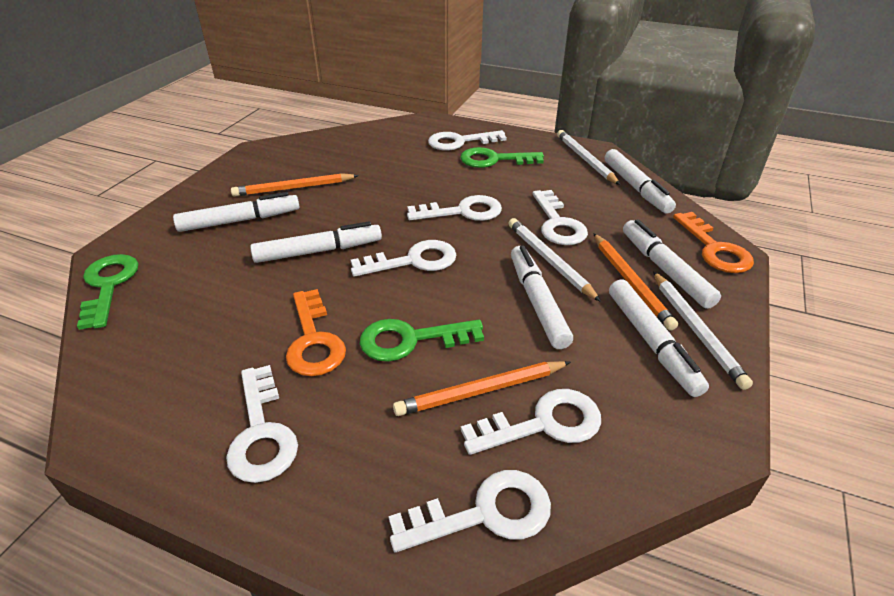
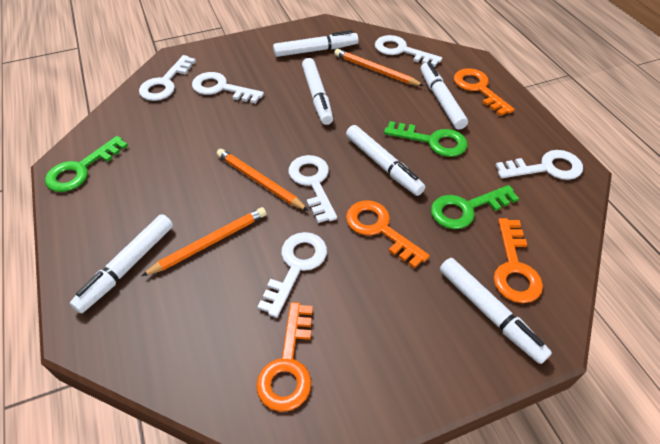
orange key: 2 -> 4
white key: 7 -> 6
white pencil: 3 -> 0

